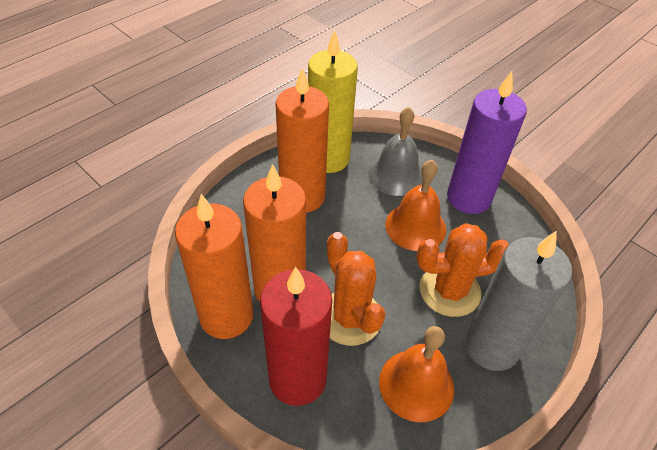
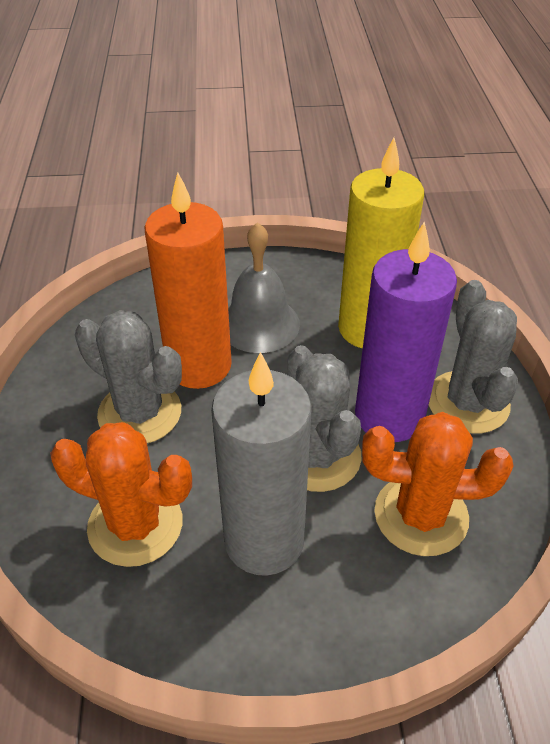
grey cactus: 0 -> 3
orange bell: 2 -> 0
orange candle: 3 -> 1
red candle: 1 -> 0

